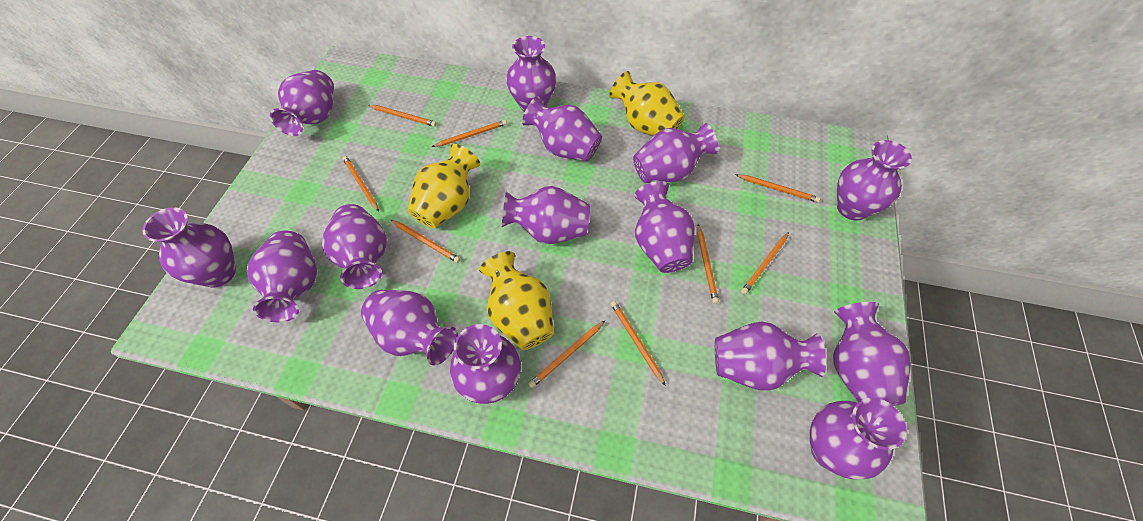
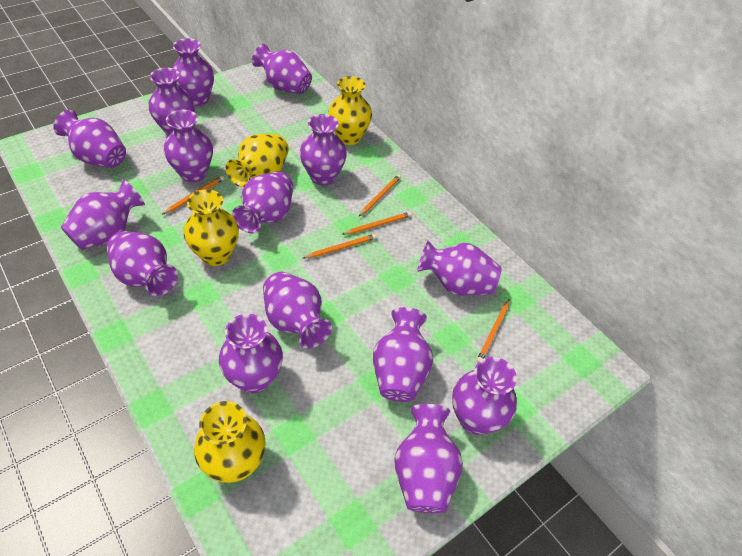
orange pencil: 9 -> 5
yellow vase: 3 -> 4

